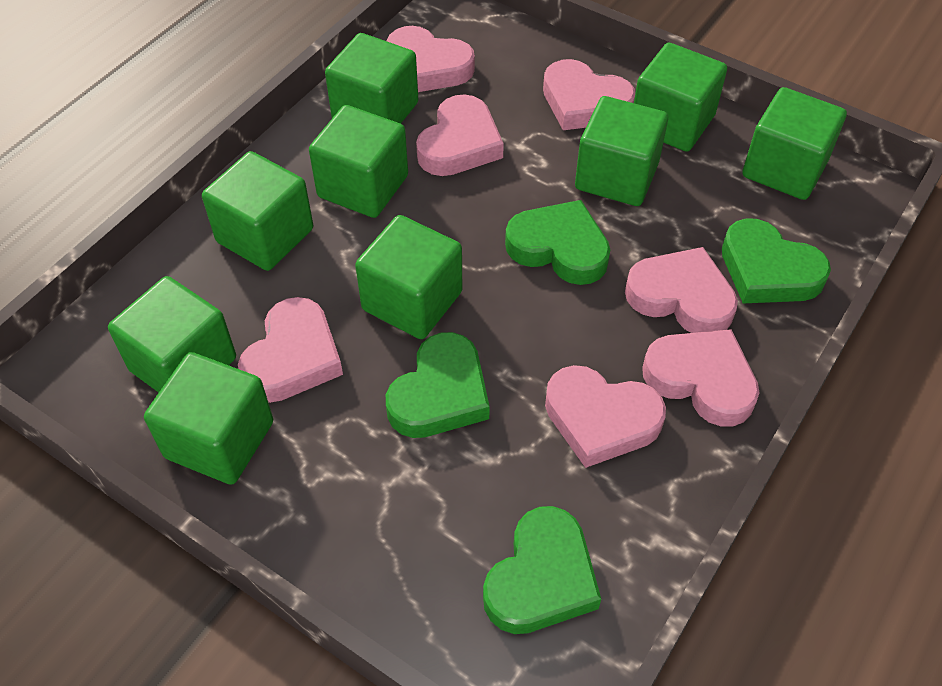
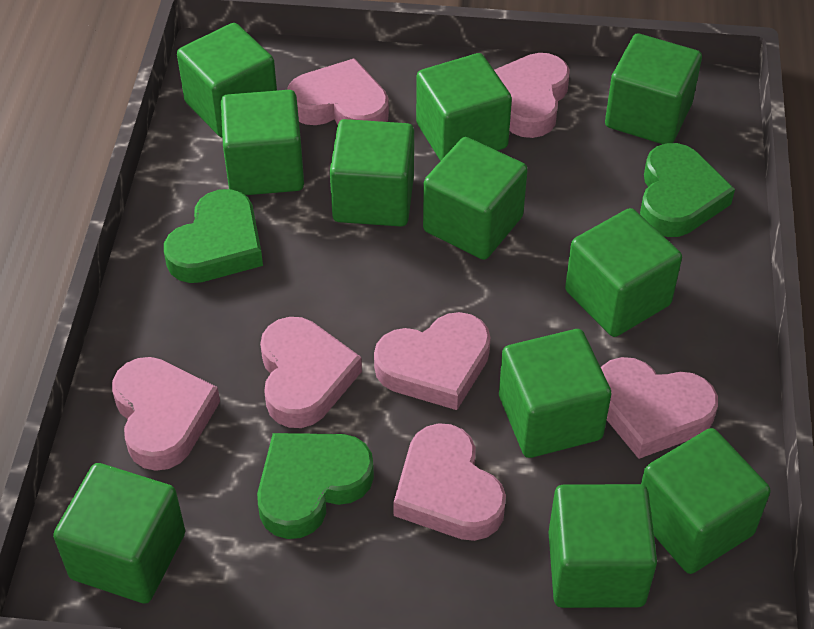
green cube: 9 -> 11
green heart: 4 -> 3

